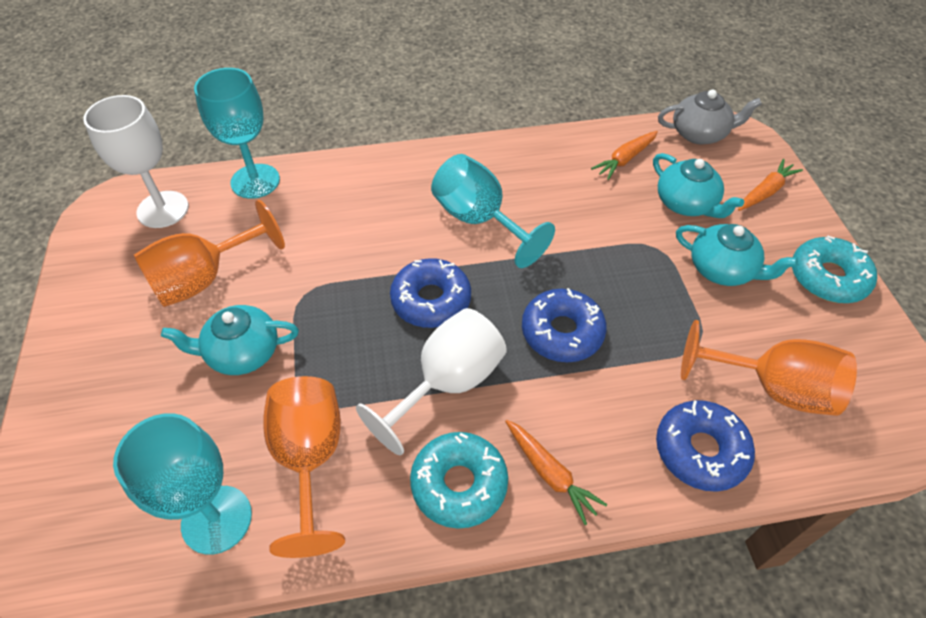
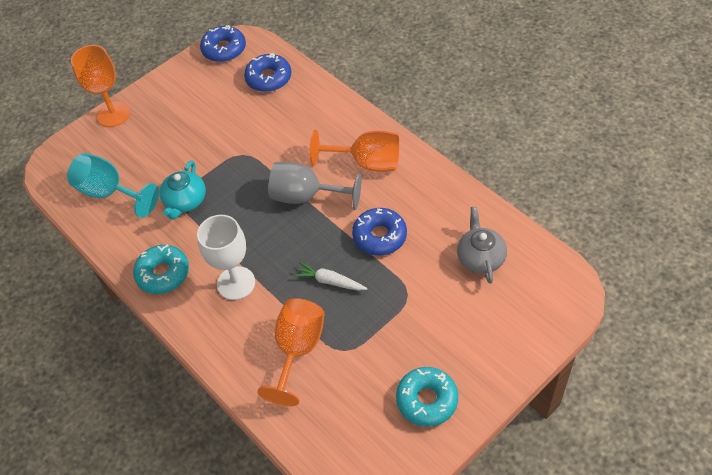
grey goblet: 0 -> 1
orange carrot: 3 -> 0
turquoise goblet: 3 -> 1
turquoise teapot: 3 -> 1
white carrot: 0 -> 1
white goblet: 2 -> 1

